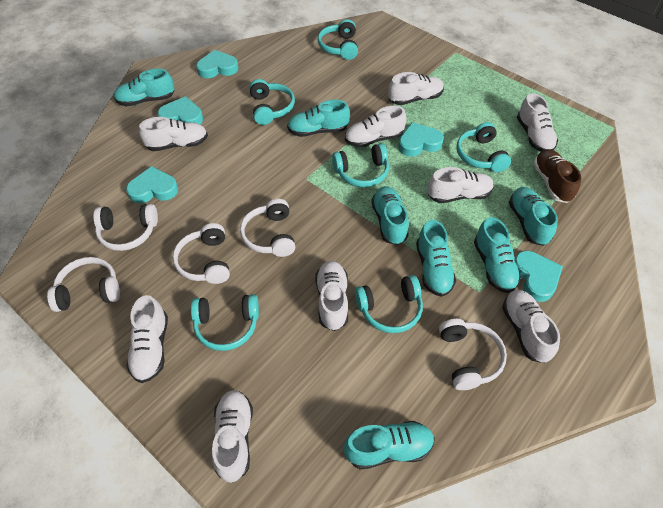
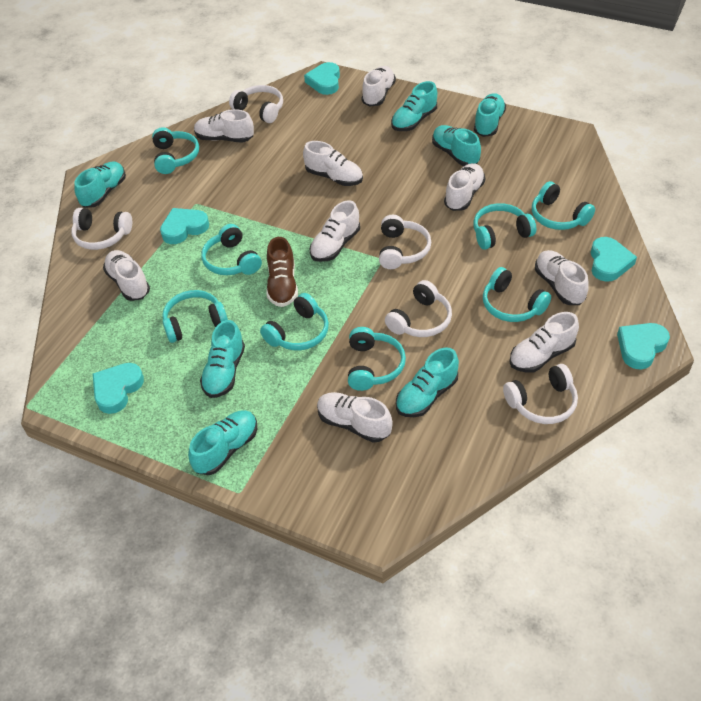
turquoise headphones: 6 -> 8

